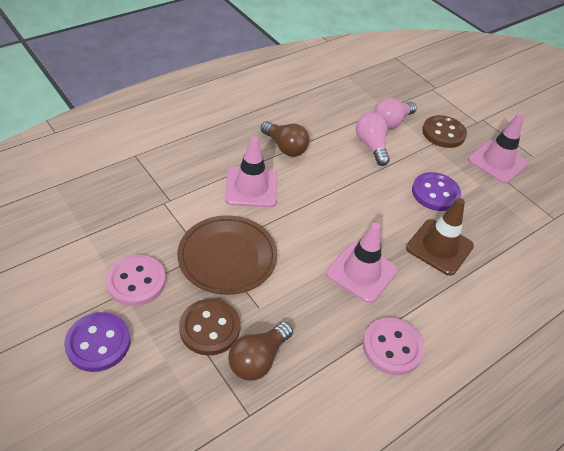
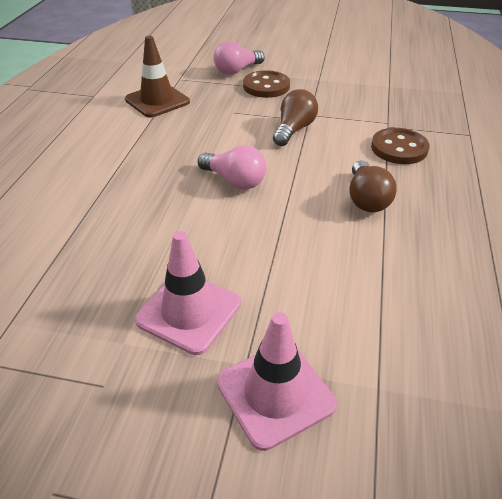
brown plate: 1 -> 0
pink button: 2 -> 0
pink traffic cone: 3 -> 2
purple button: 2 -> 0

